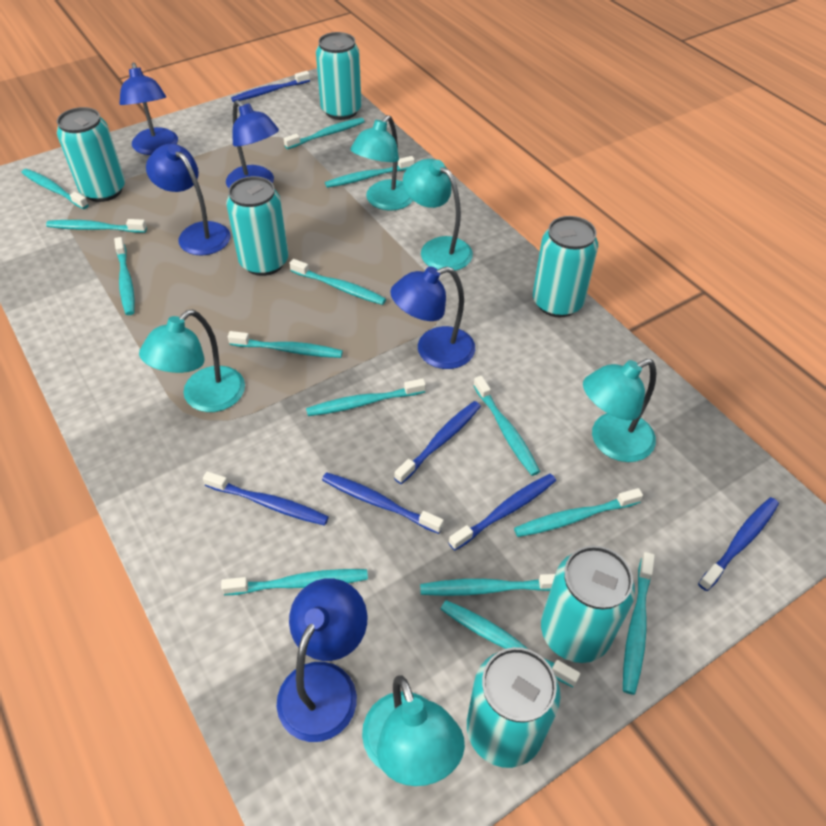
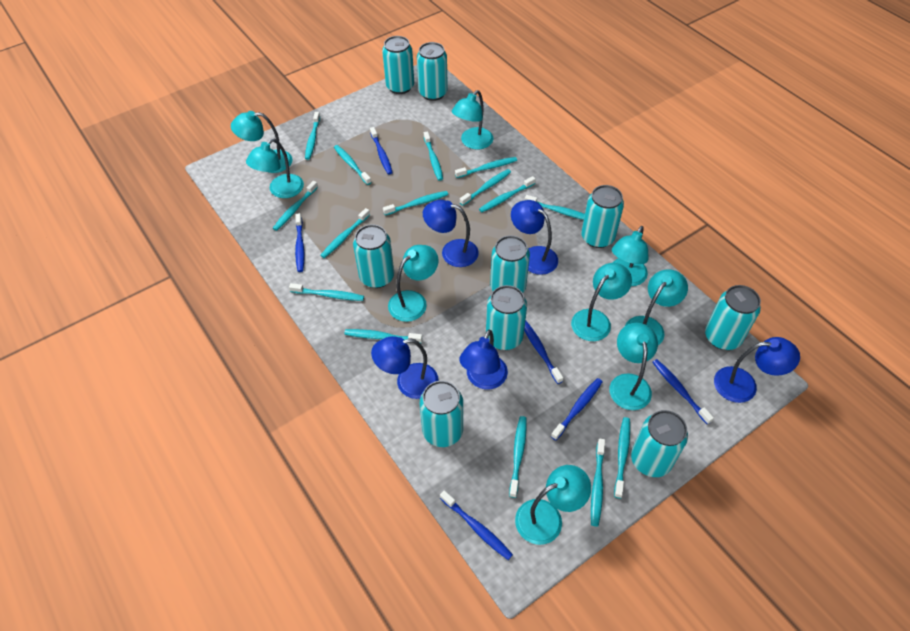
turquoise can: 6 -> 9
turquoise lamp: 5 -> 9
turquoise toothbrush: 14 -> 15

